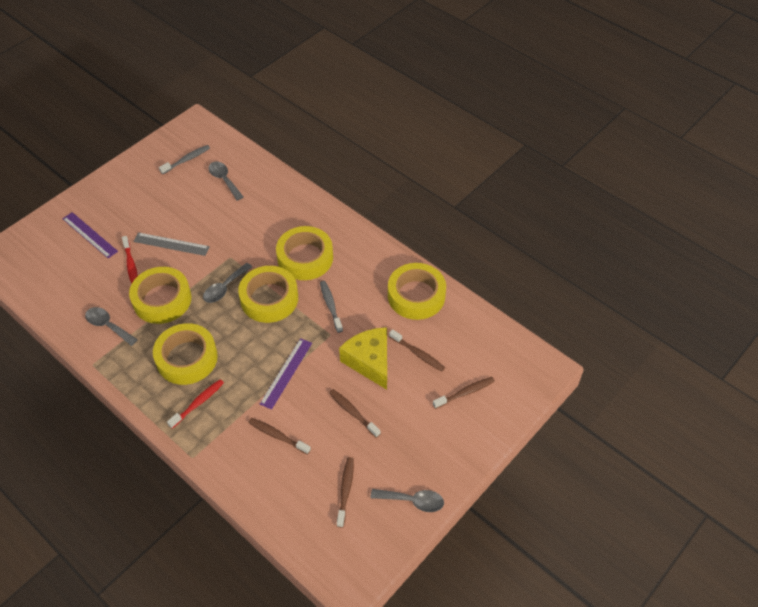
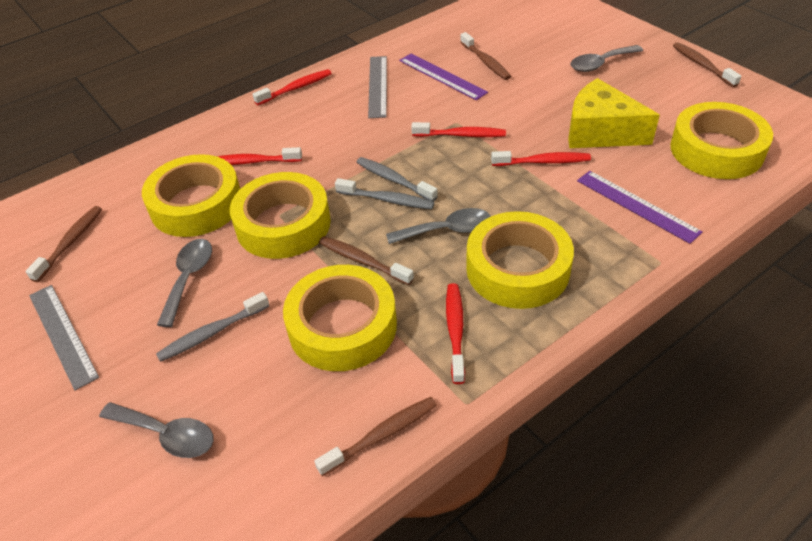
grey ruler: 1 -> 2
grey toothbrush: 2 -> 3
red toothbrush: 2 -> 5

